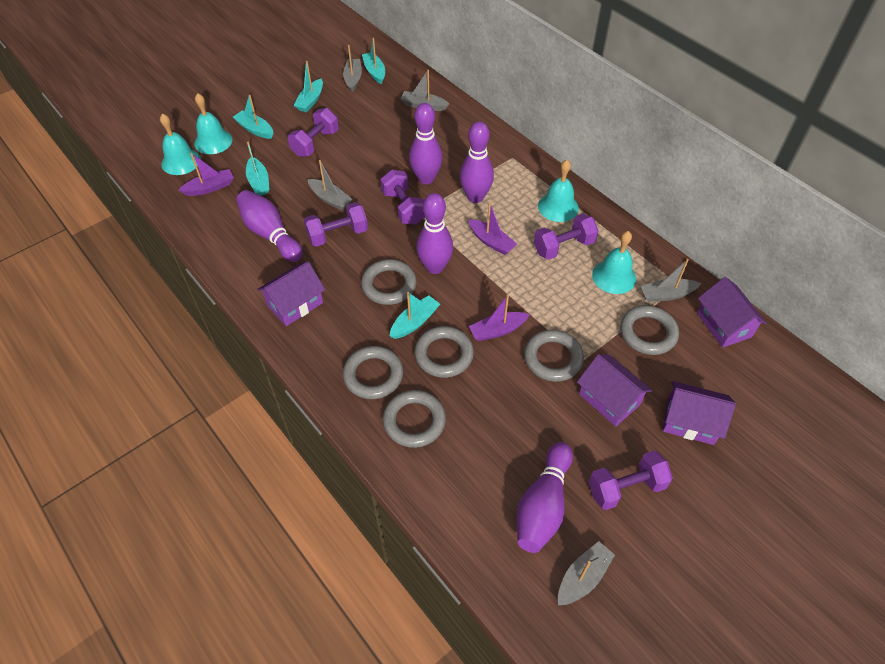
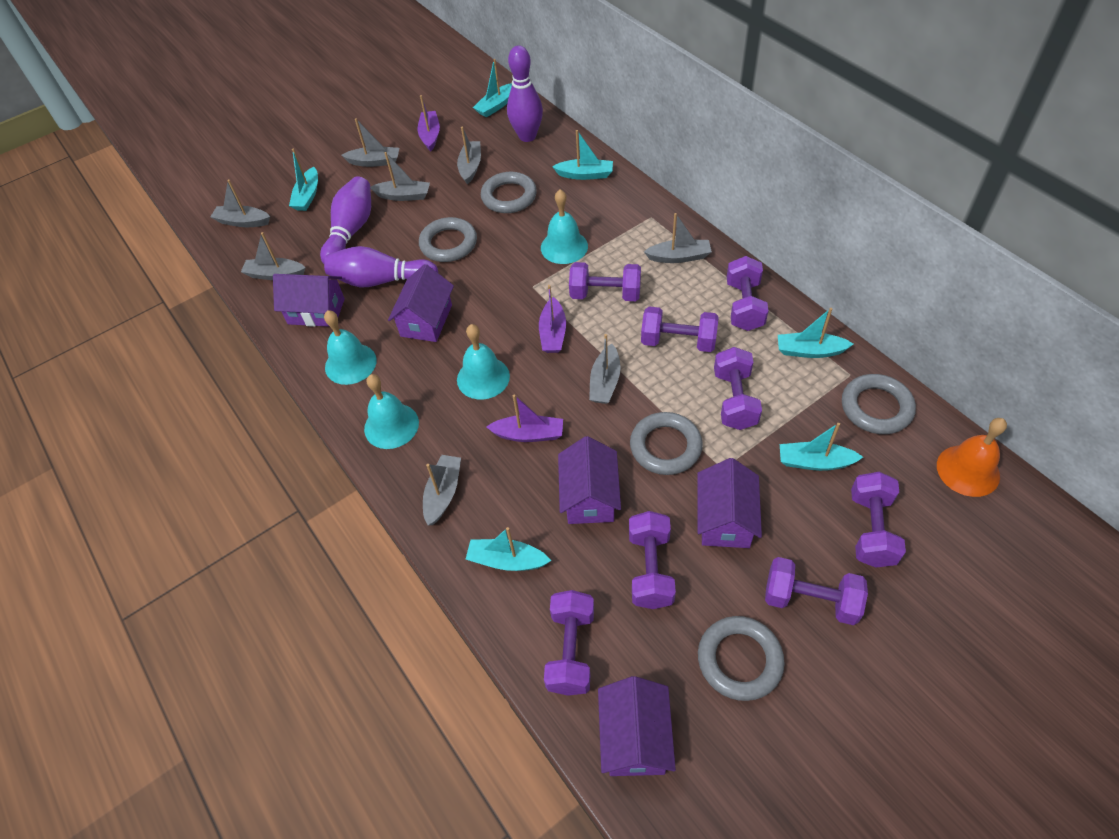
grey boat: 5 -> 8
grey ring: 6 -> 5
orange bell: 0 -> 1
purple bowling pin: 5 -> 3
purple dumbbell: 5 -> 8
purple house: 4 -> 5
turquoise boat: 5 -> 6

